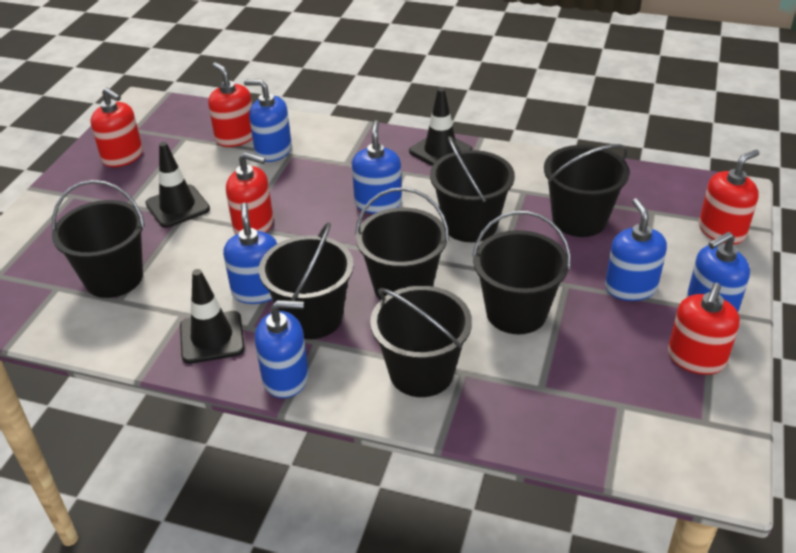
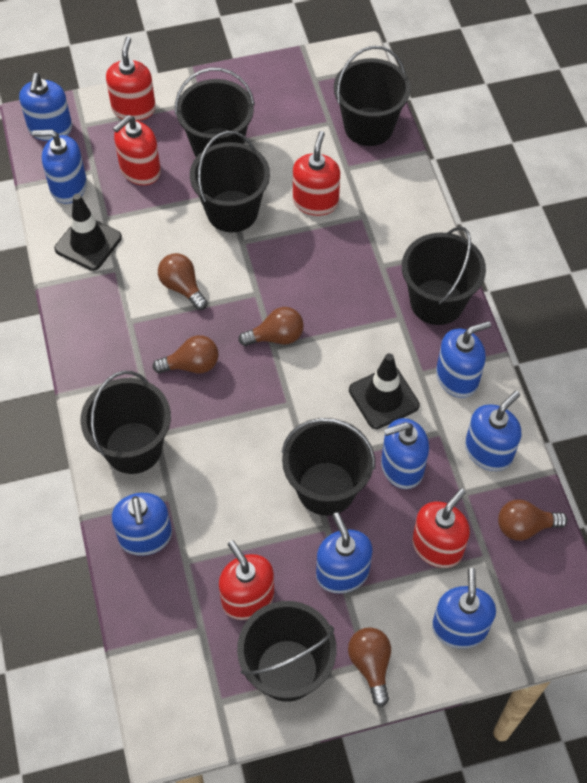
black traffic cone: 3 -> 2
blue soap dispenser: 6 -> 8
brown light bulb: 0 -> 5

